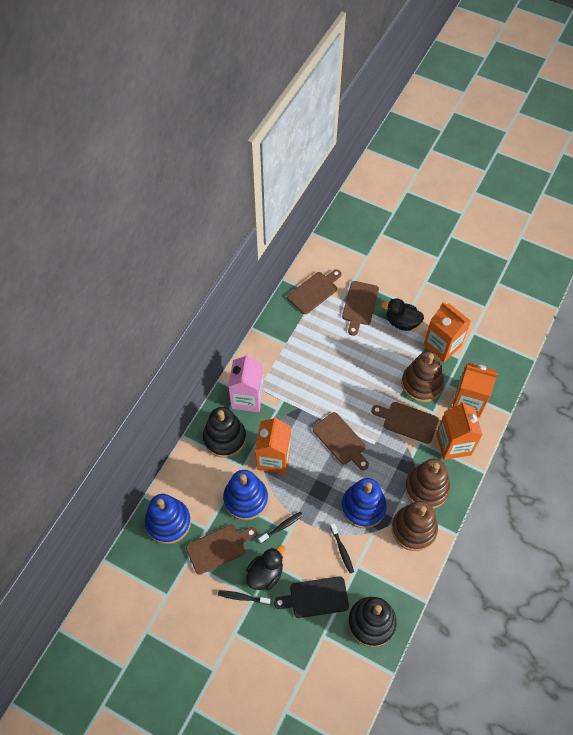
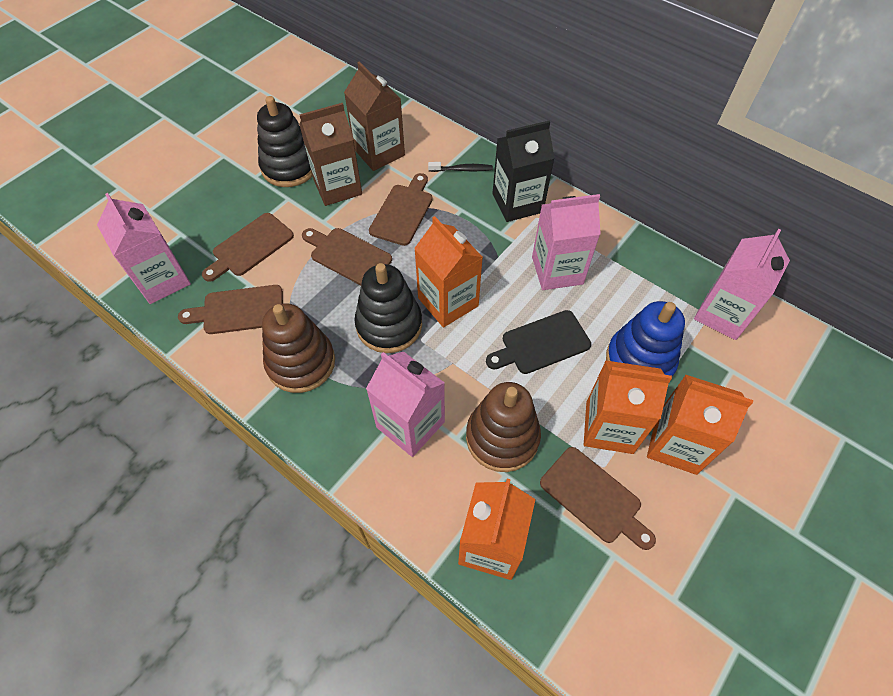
black carton: 0 -> 1
black duck: 2 -> 0
black toothbrush: 3 -> 1
blue stacking toy: 3 -> 1
brown carton: 0 -> 2
brown stacking toy: 3 -> 2
pink carton: 1 -> 4

